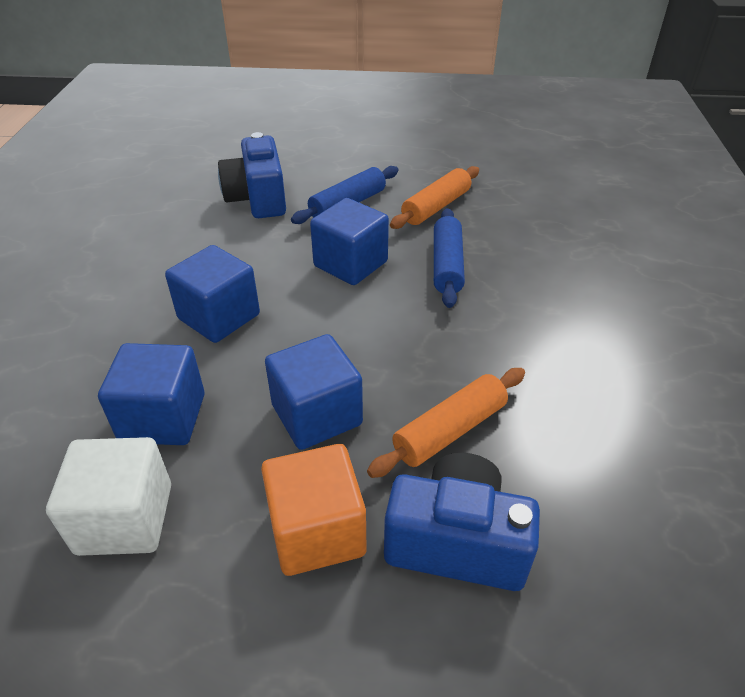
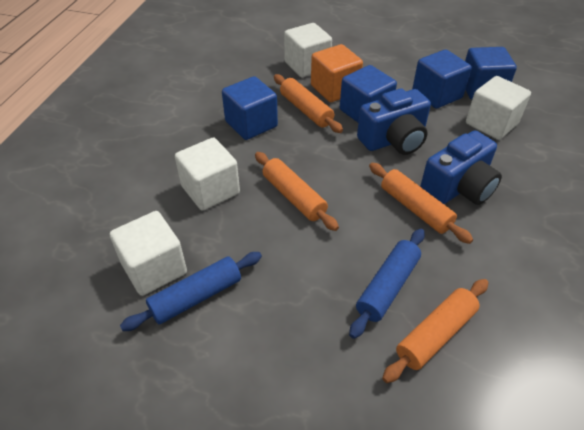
orange rolling pin: 2 -> 4
white cube: 1 -> 4

